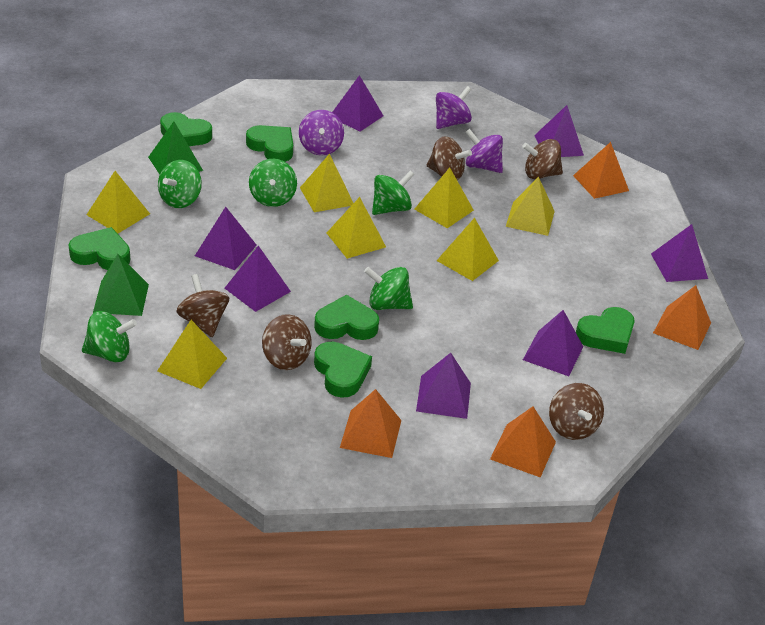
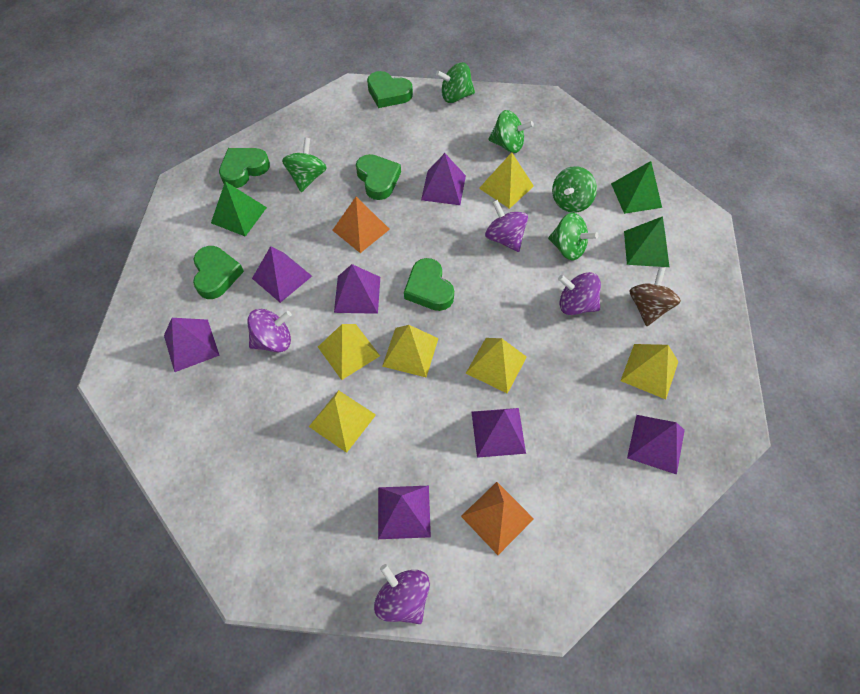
brown spinning top: 5 -> 1
green heart: 6 -> 5
green pyramid: 2 -> 3
orange pyramid: 4 -> 2
purple spinning top: 3 -> 4
yellow pyramid: 7 -> 6

